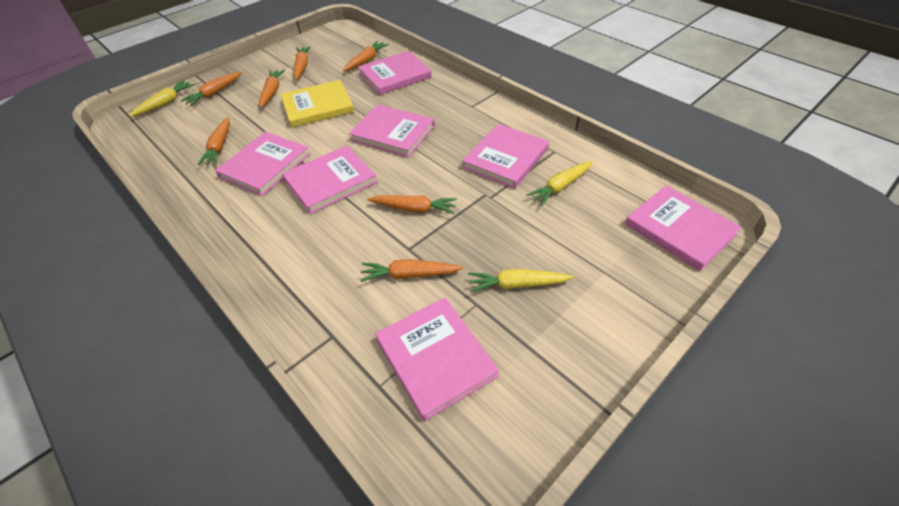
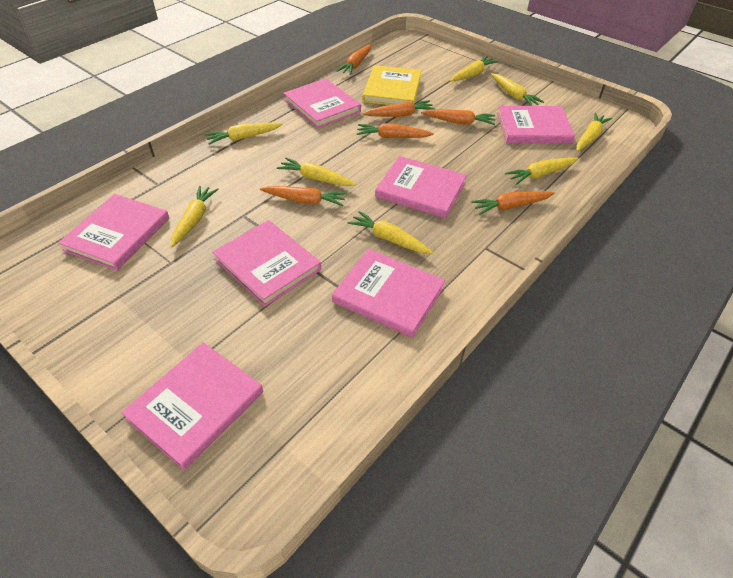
orange carrot: 7 -> 6
yellow carrot: 3 -> 8

